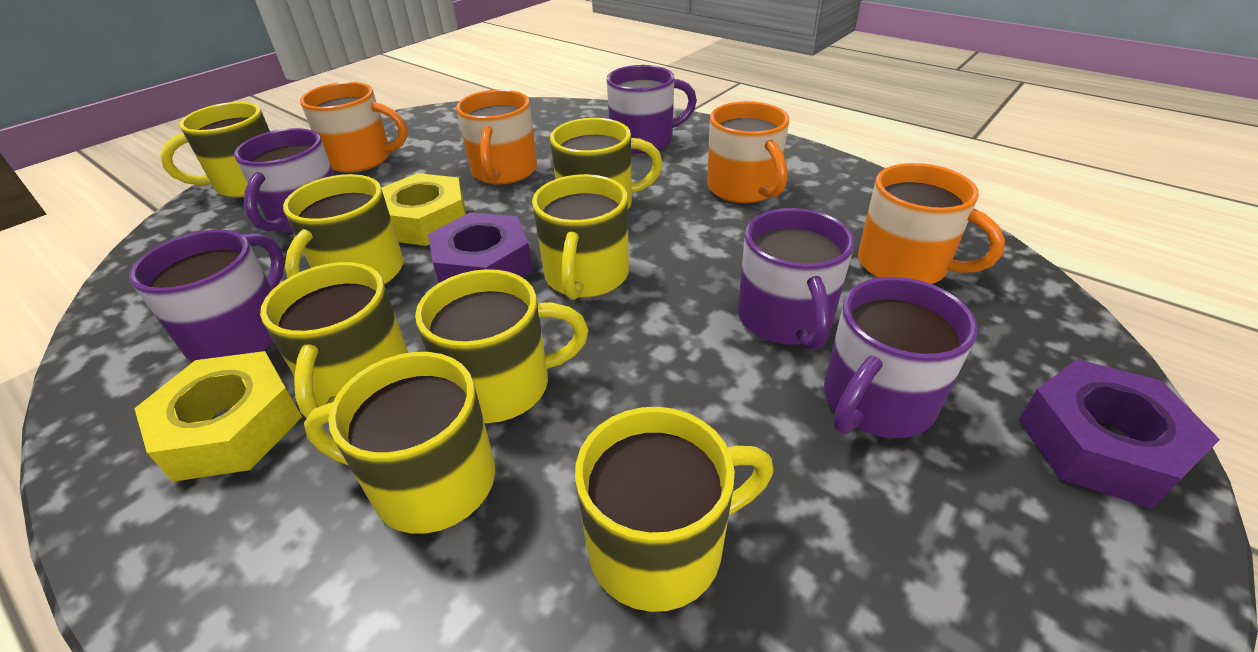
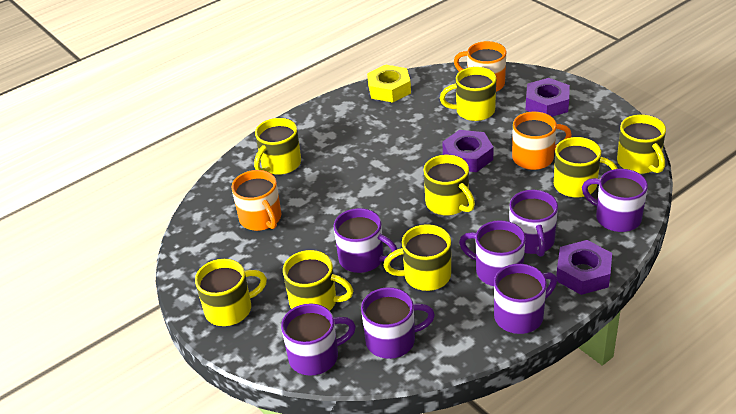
orange mug: 4 -> 3
purple mug: 5 -> 7
purple nut: 2 -> 3
yellow nut: 2 -> 1

